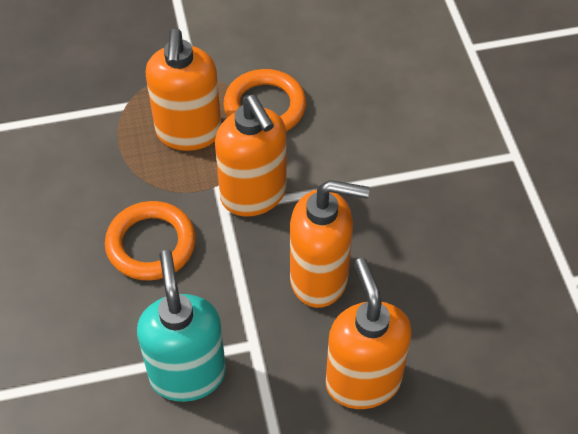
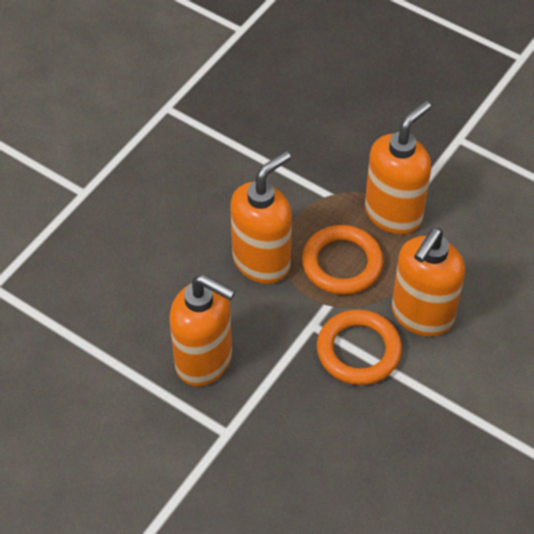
turquoise soap dispenser: 1 -> 0

